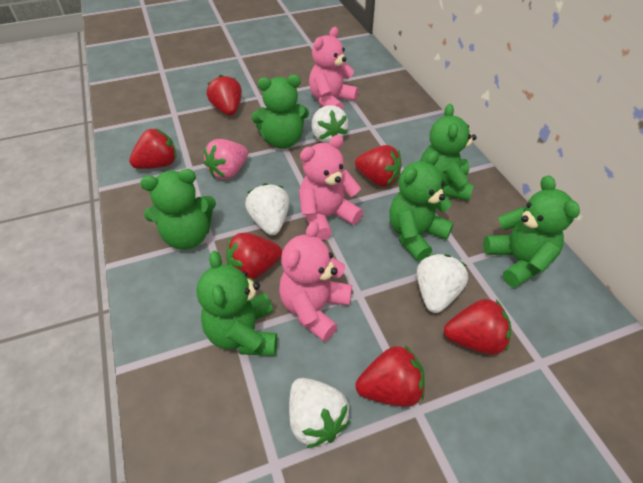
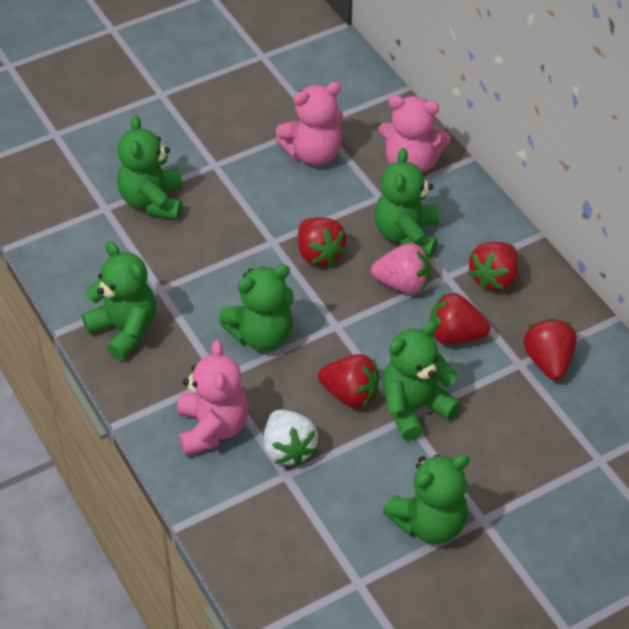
red strawberry: 6 -> 5
white strawberry: 4 -> 1

